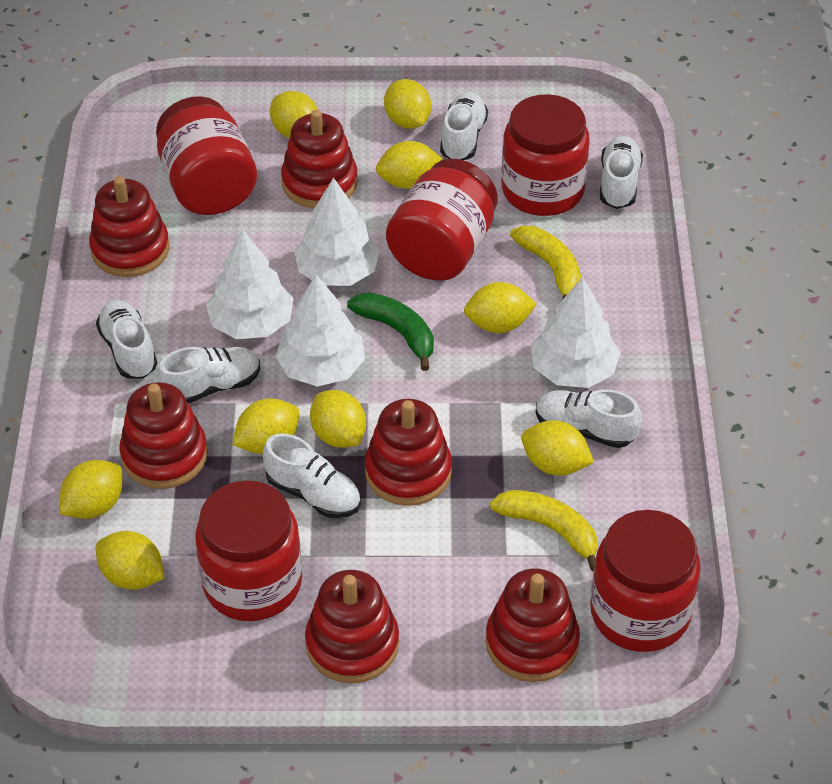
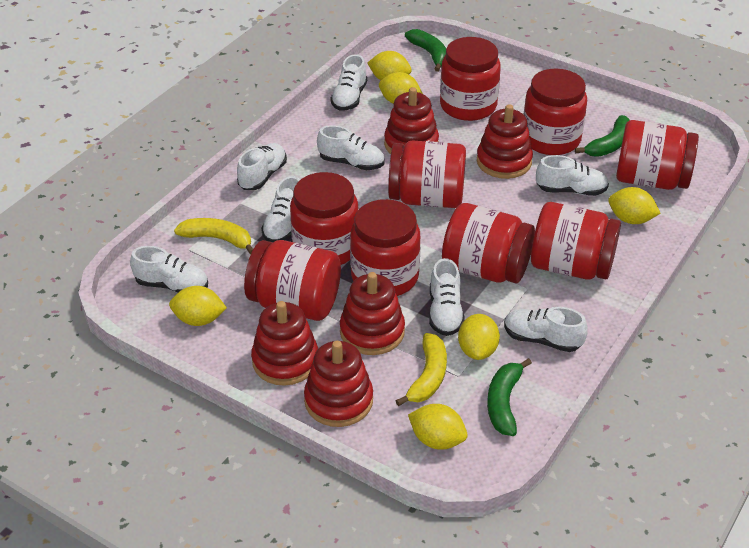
green banana: 1 -> 3
red jar: 5 -> 9
red stacking toy: 6 -> 5
white shoe: 6 -> 8
white tree: 4 -> 0
yellow lemon: 9 -> 6

